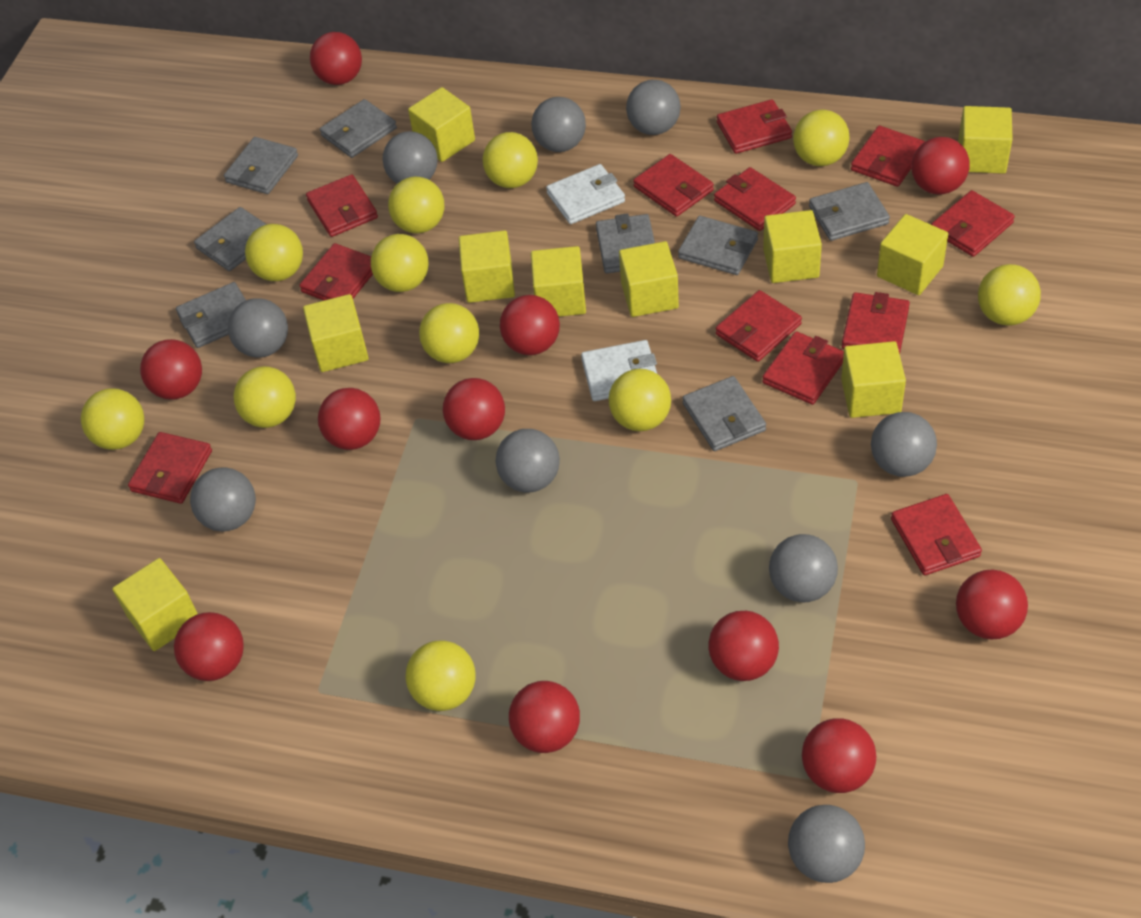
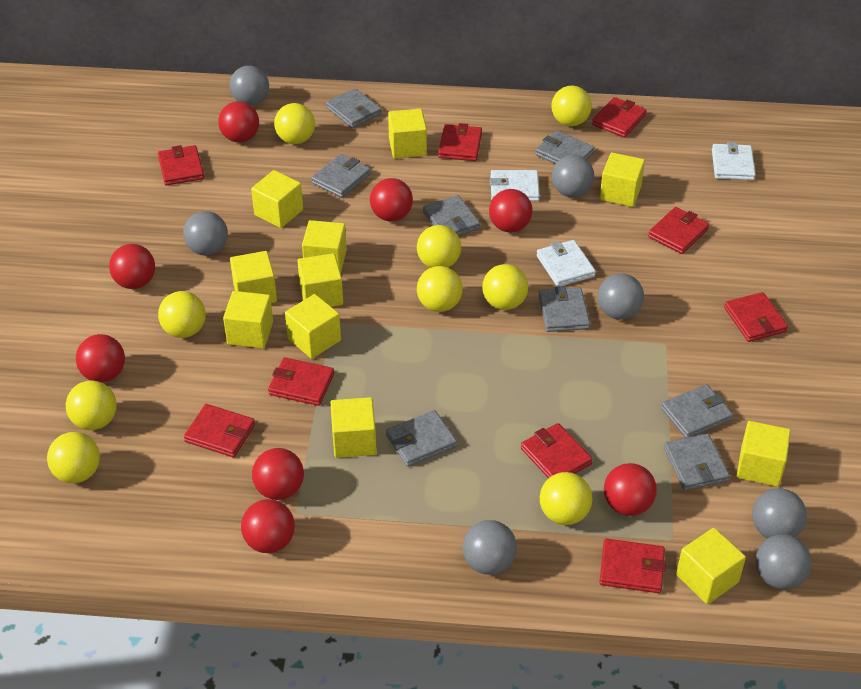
grey ball: 9 -> 7
red ball: 11 -> 8
red wallet: 12 -> 9
white wallet: 2 -> 3
yellow ball: 11 -> 9
yellow cube: 10 -> 11

